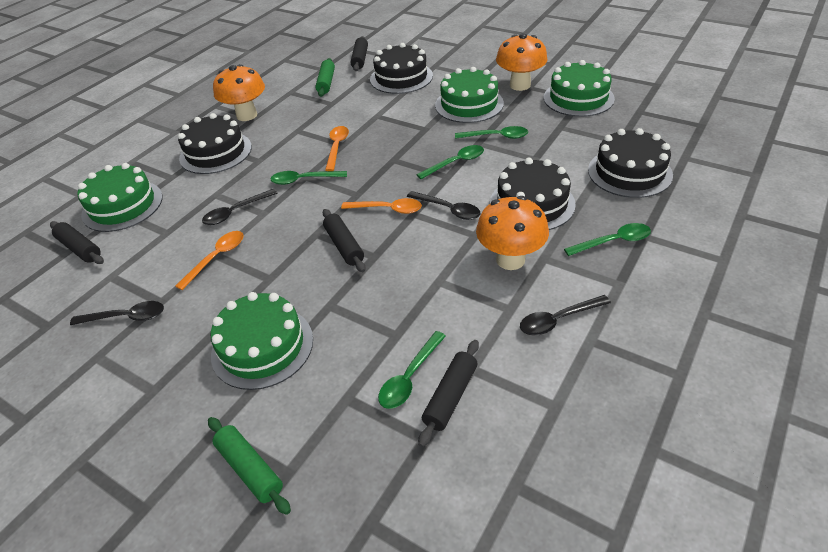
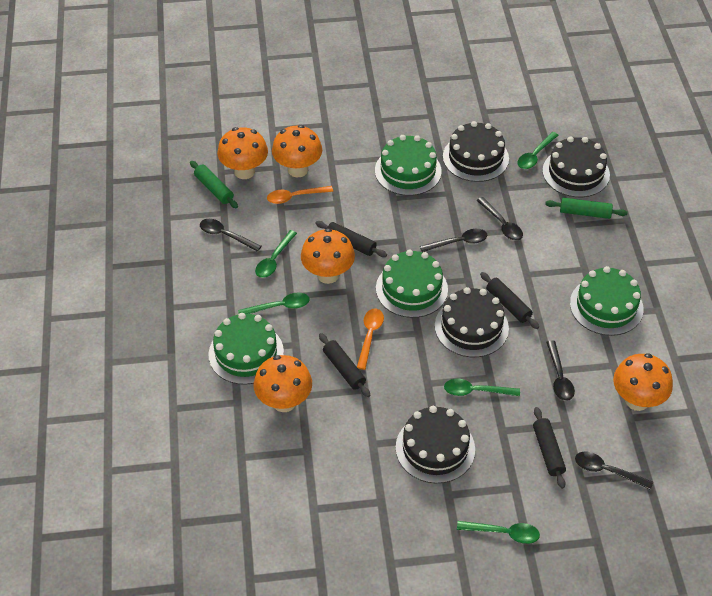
black spoon: 4 -> 5
orange mushroom: 3 -> 5
orange spoon: 3 -> 2

